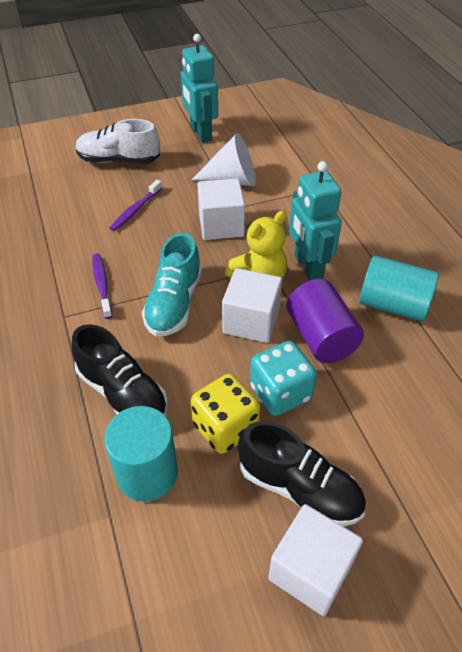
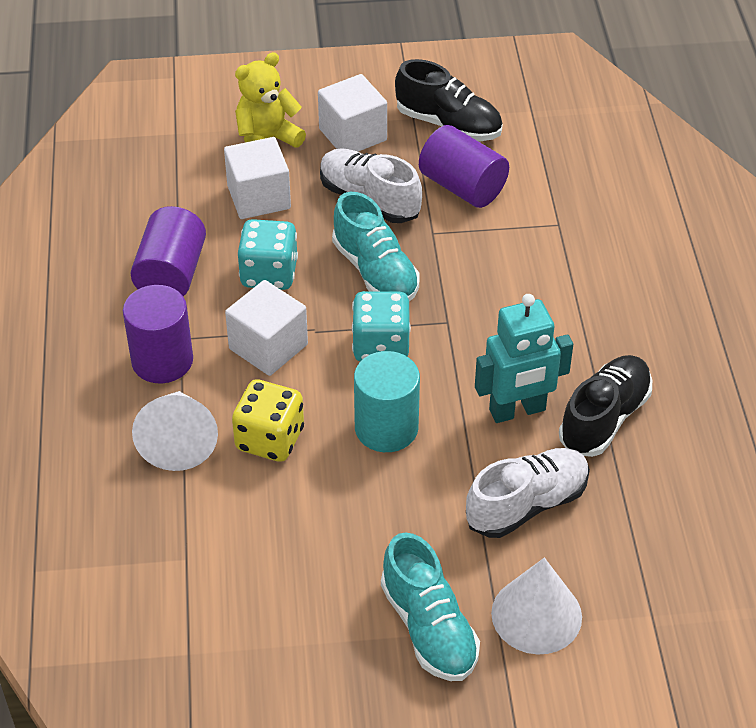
purple cylinder: 1 -> 3
purple toothbrush: 2 -> 0
turquoise cylinder: 2 -> 1
turquoise dice: 1 -> 2
turquoise robot: 2 -> 1
turquoise shoe: 1 -> 2
white cone: 1 -> 2
white shoe: 1 -> 2

